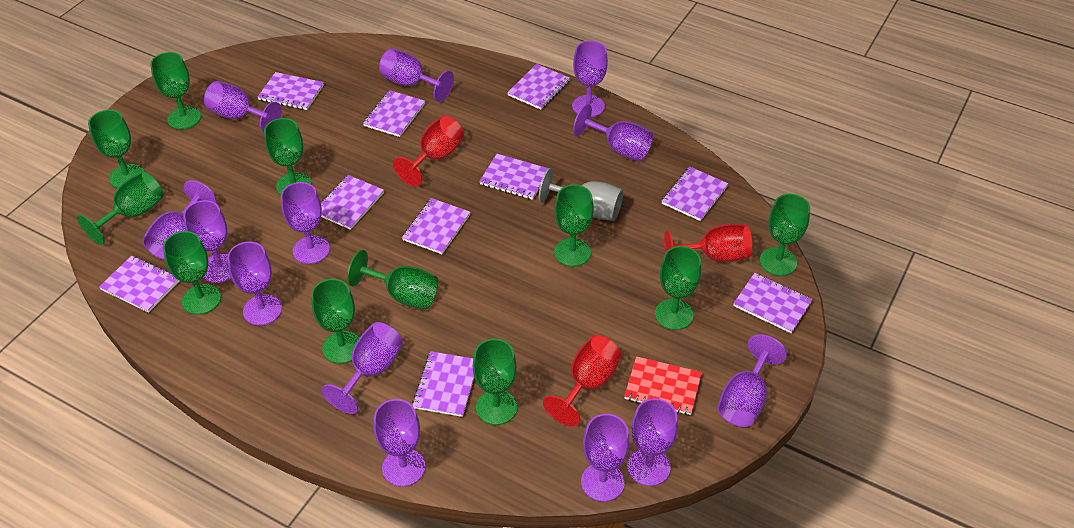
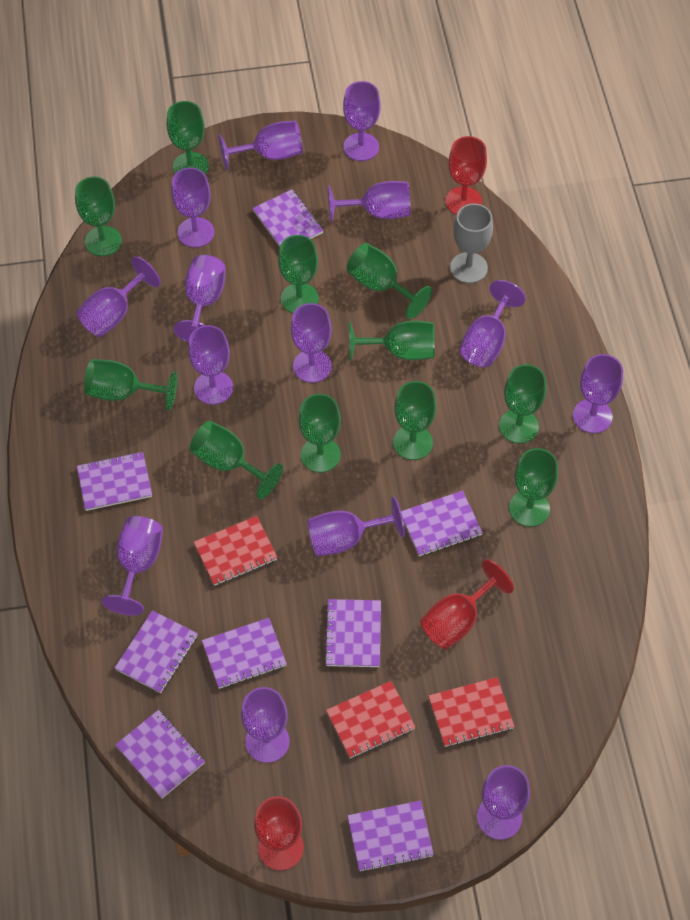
purple goblet: 13 -> 14
purple notebook: 10 -> 8
red notebook: 1 -> 3

